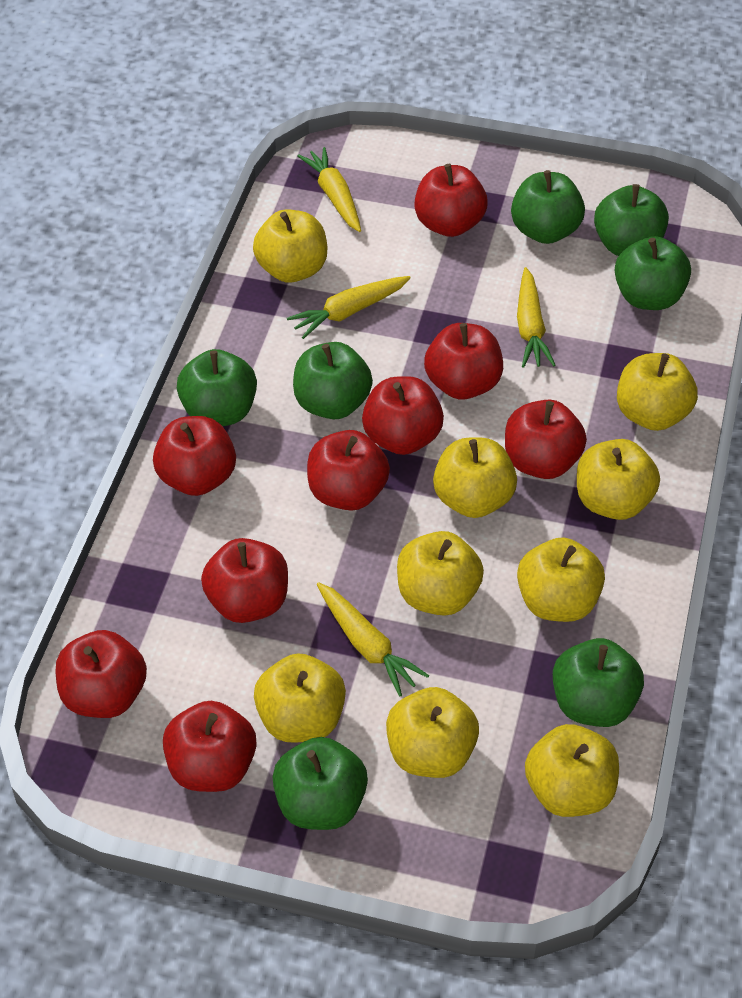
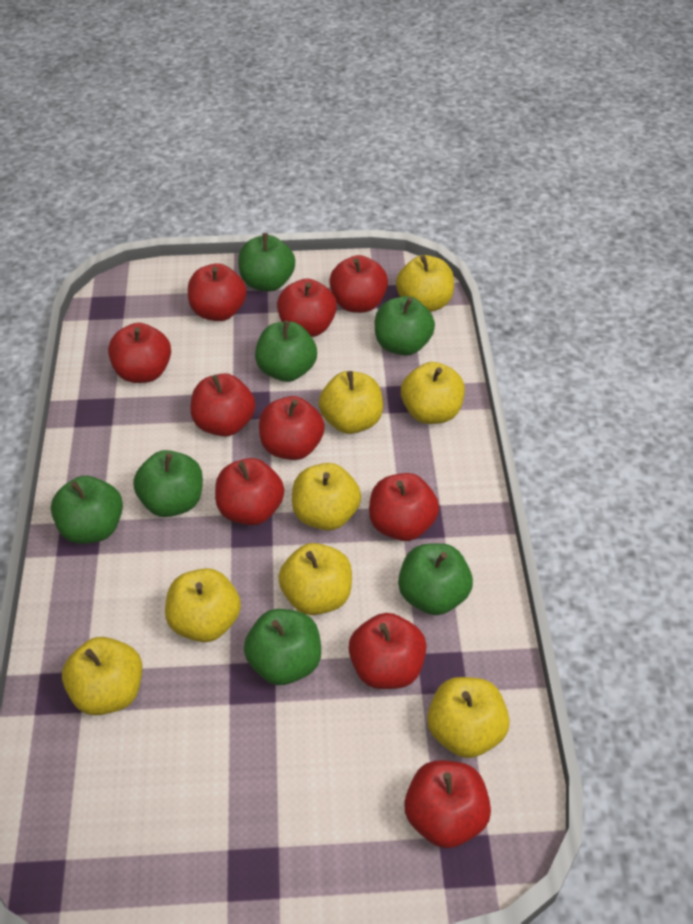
red apple: 9 -> 10
yellow apple: 9 -> 8
yellow carrot: 4 -> 0

